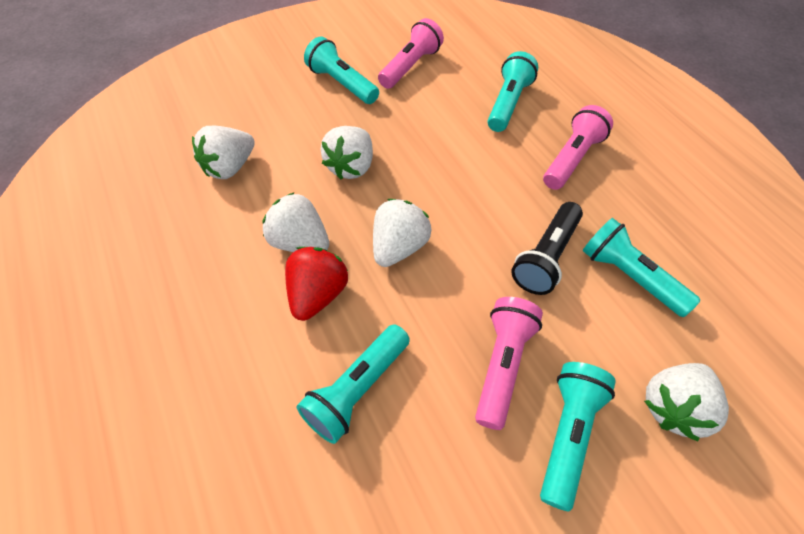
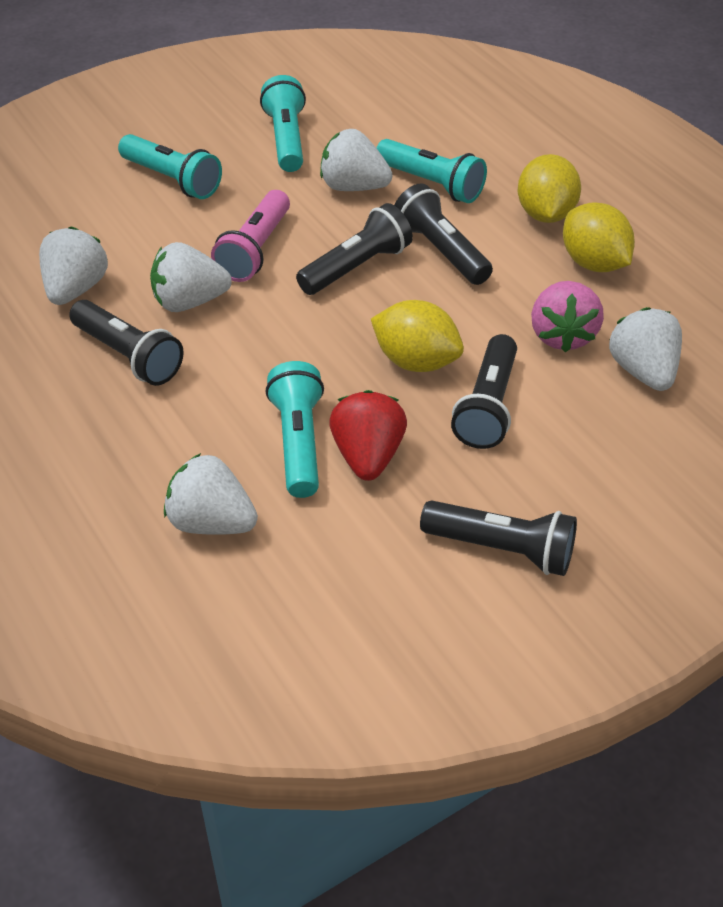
black flashlight: 1 -> 5
pink flashlight: 3 -> 1
pink strawberry: 0 -> 1
turquoise flashlight: 5 -> 4
yellow lemon: 0 -> 3

